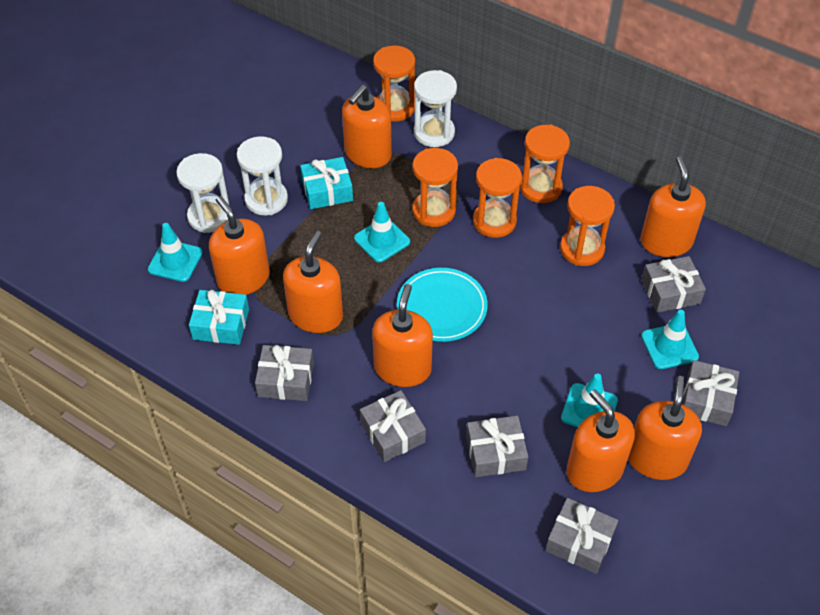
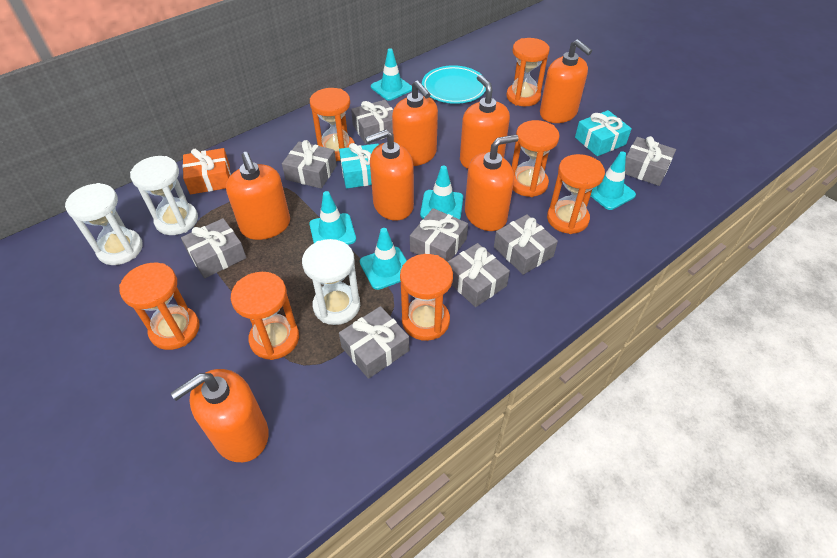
grey gift: 6 -> 8
orange gift: 0 -> 1
orange hourglass: 5 -> 7
turquoise traffic cone: 4 -> 5

